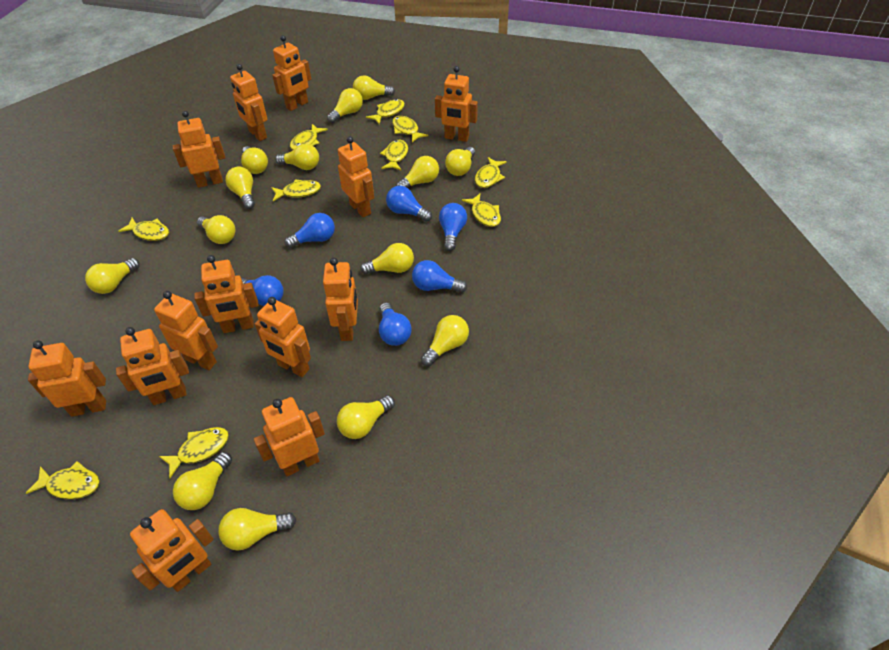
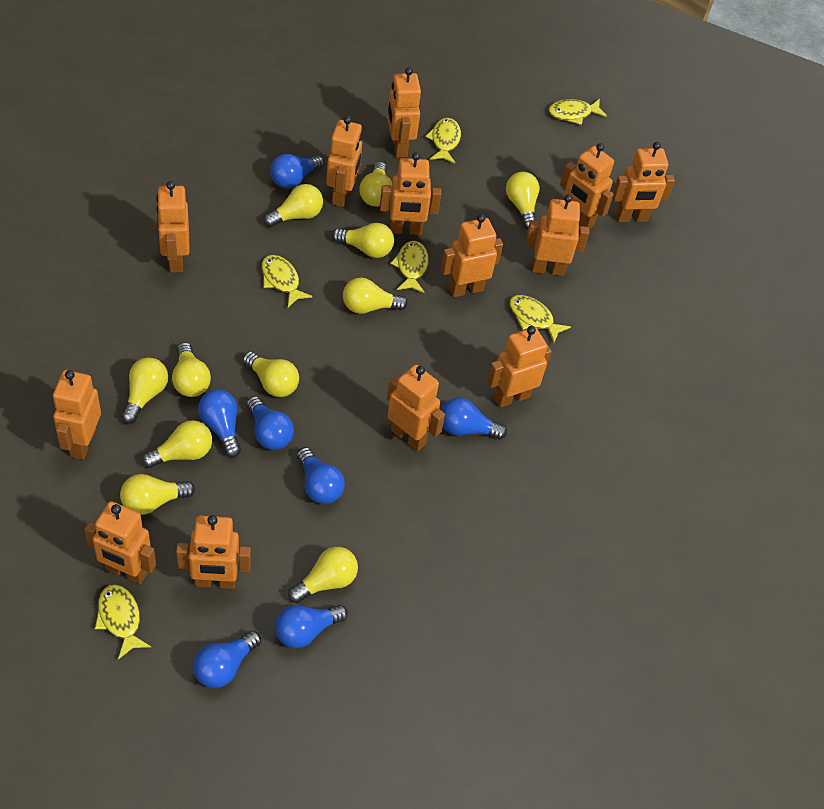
blue light bulb: 6 -> 7
yellow fish: 10 -> 6
yellow light bulb: 14 -> 11

